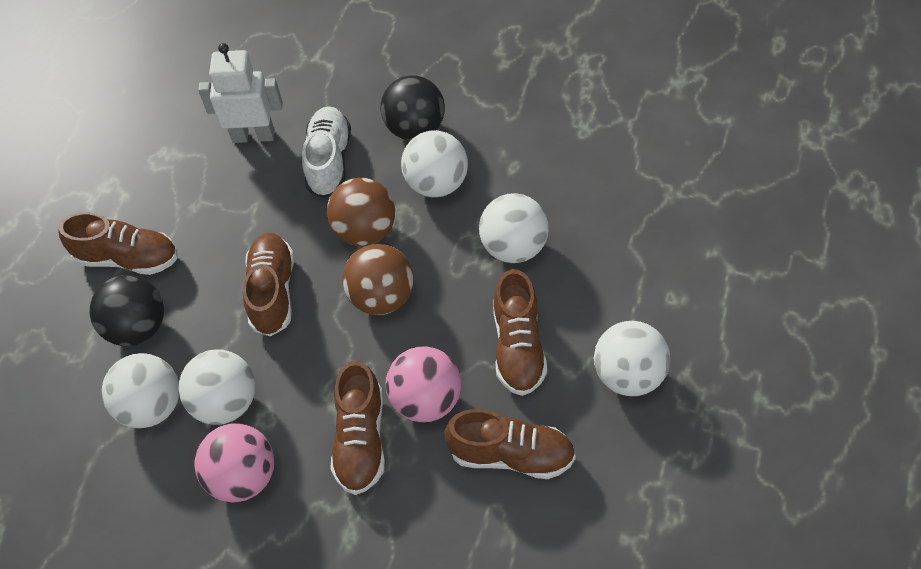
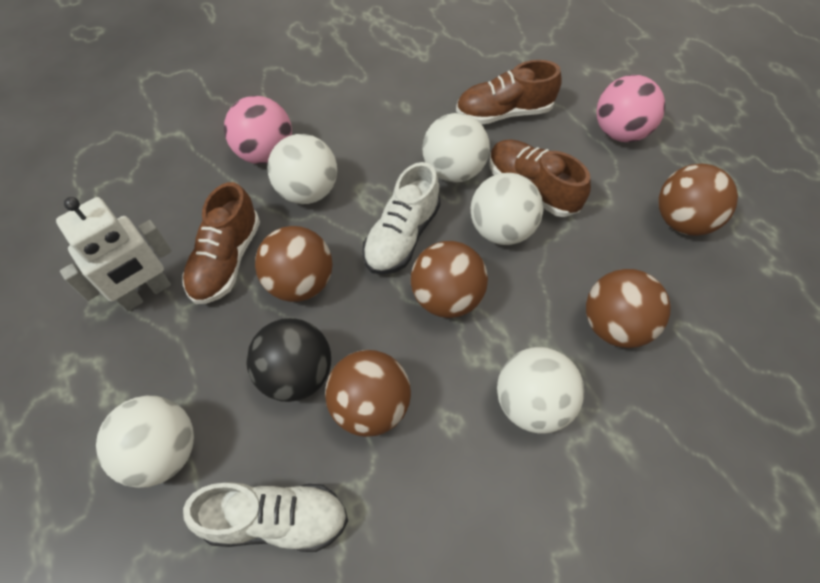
black ball: 2 -> 1
brown ball: 2 -> 5
brown shoe: 5 -> 3
white shoe: 1 -> 2

